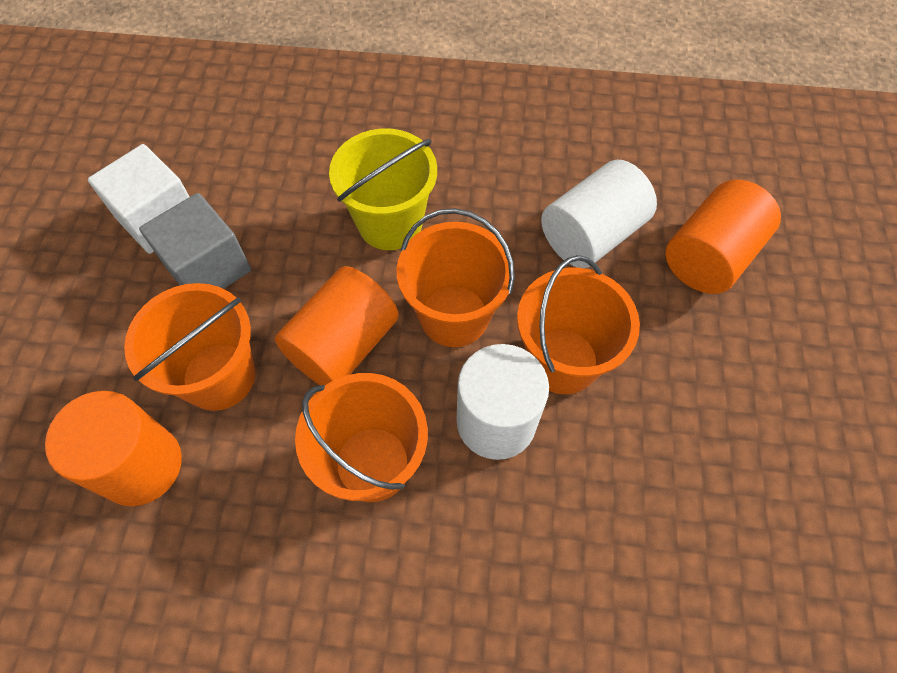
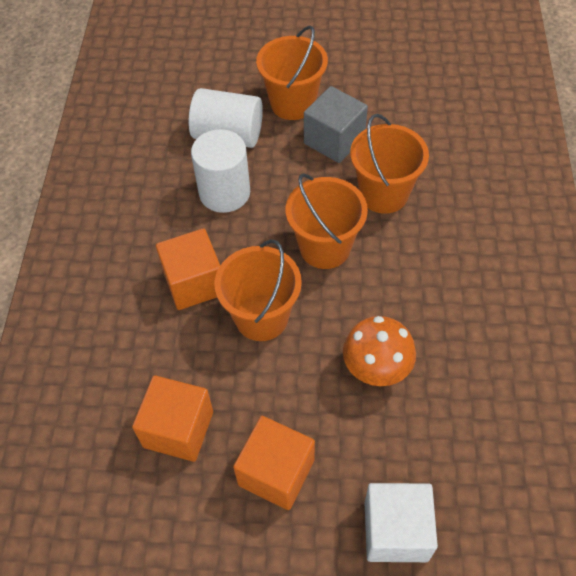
orange cube: 0 -> 3
orange cylinder: 3 -> 0
orange mushroom: 0 -> 1
yellow bucket: 1 -> 0

